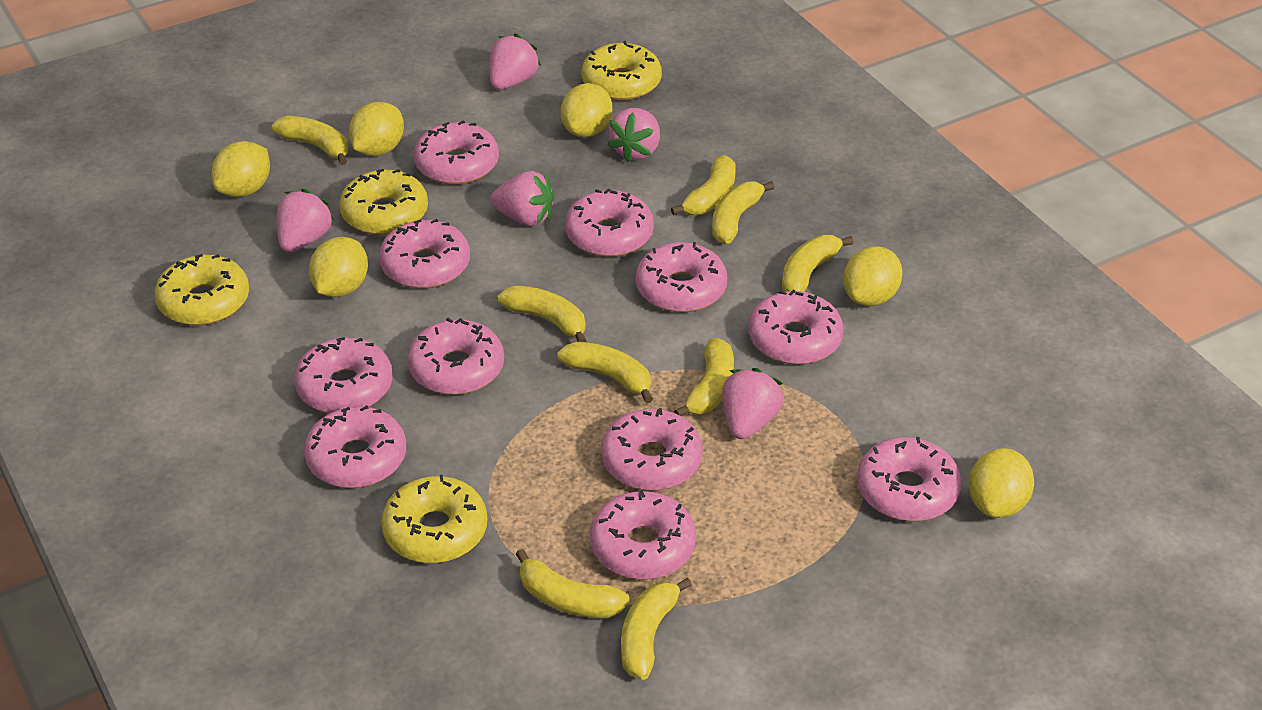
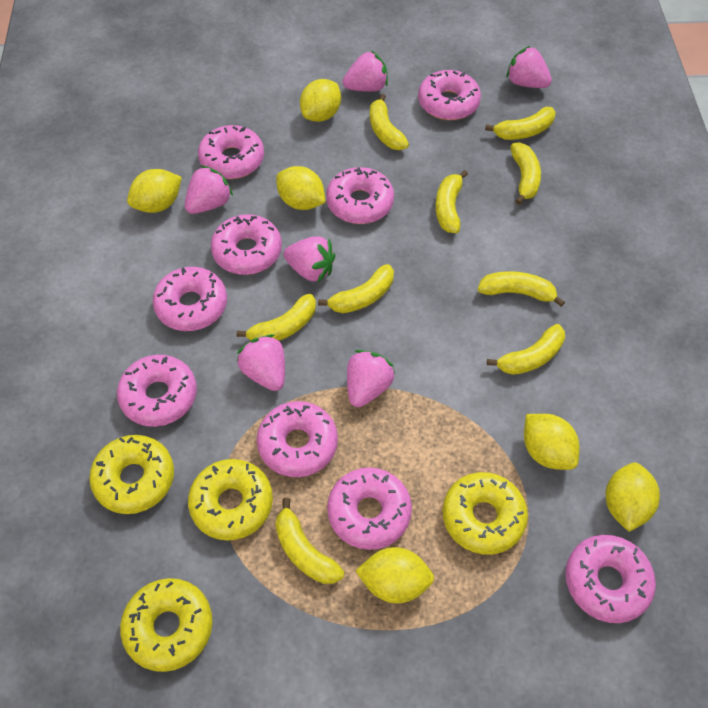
pink donut: 11 -> 9
pink strawberry: 5 -> 6

